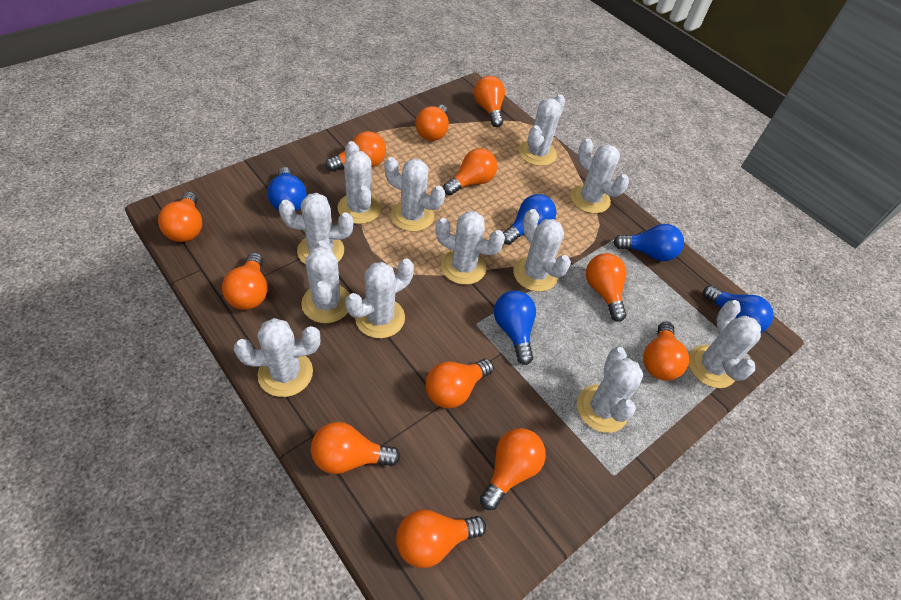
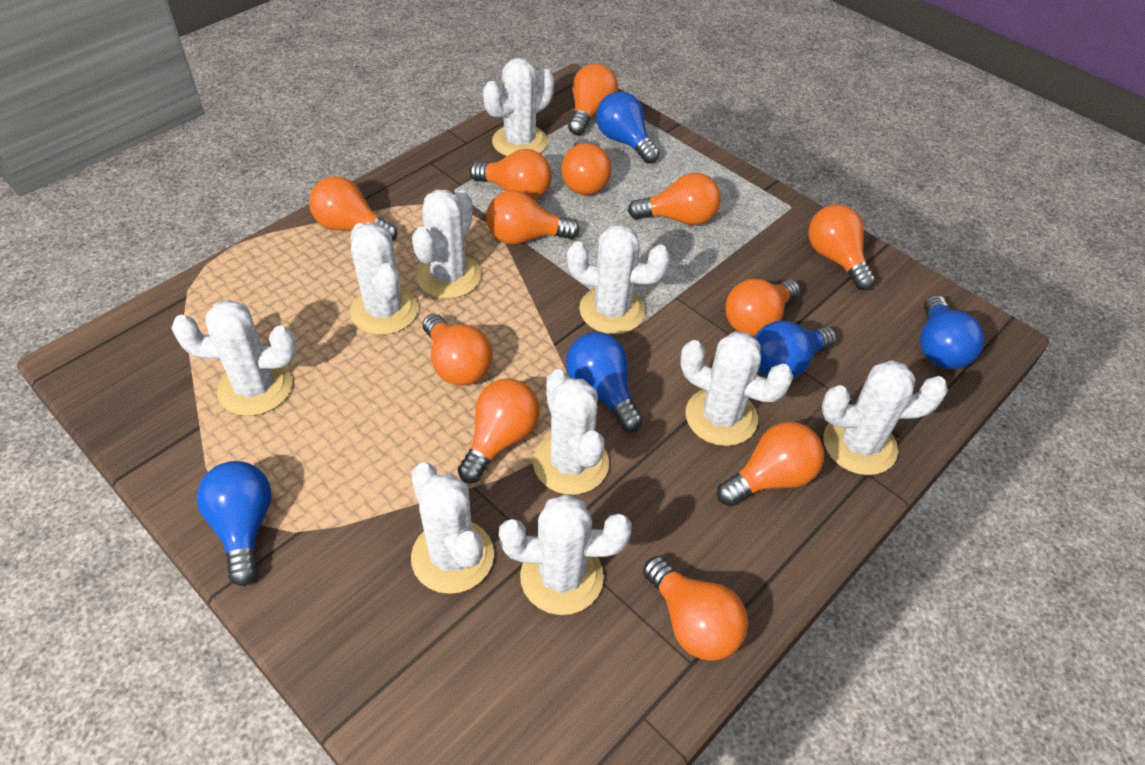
white cactus: 12 -> 10

